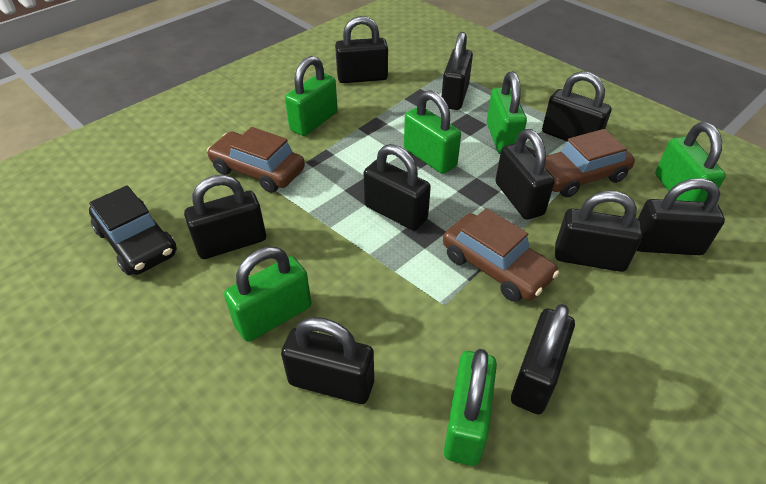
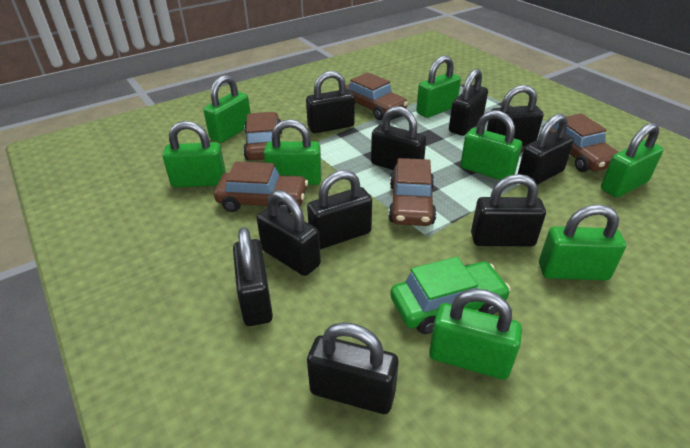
black car: 1 -> 0
brown car: 3 -> 5
green car: 0 -> 1
green padlock: 6 -> 8

